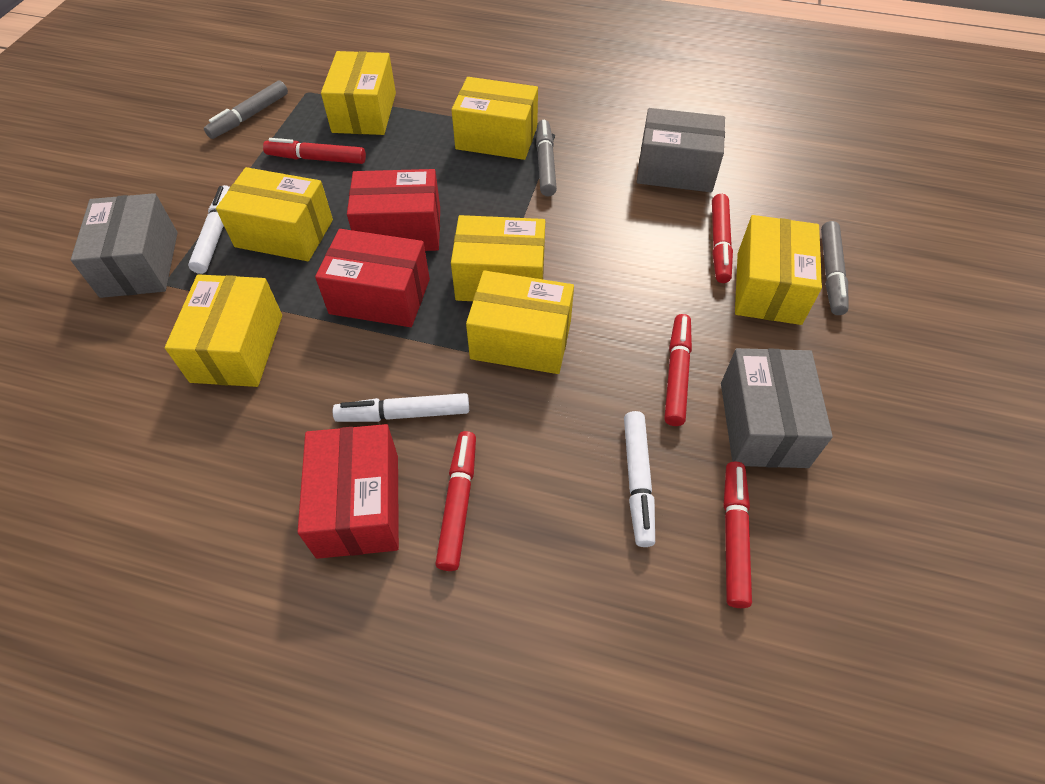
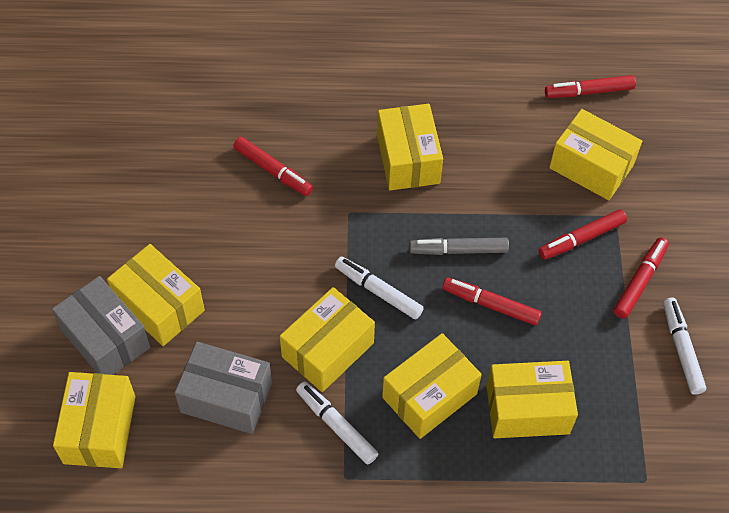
grey box: 3 -> 2
grey marker: 3 -> 1
red box: 3 -> 0

